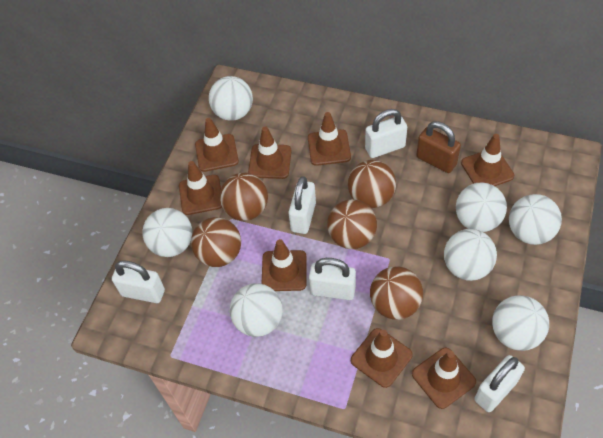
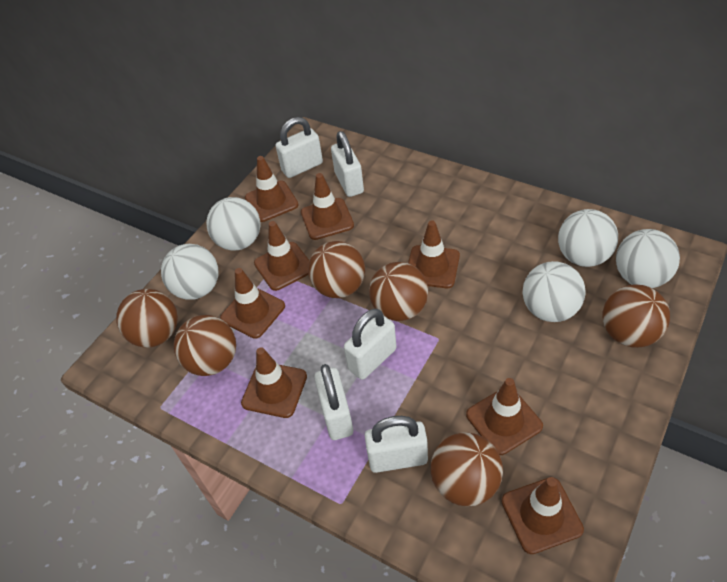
brown ball: 5 -> 6
brown padlock: 1 -> 0
white ball: 7 -> 5

